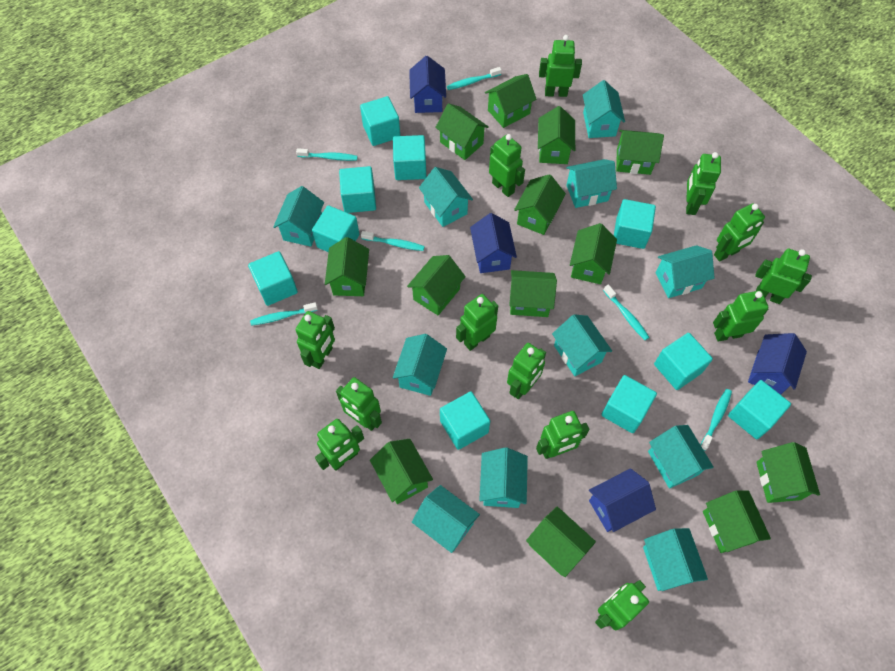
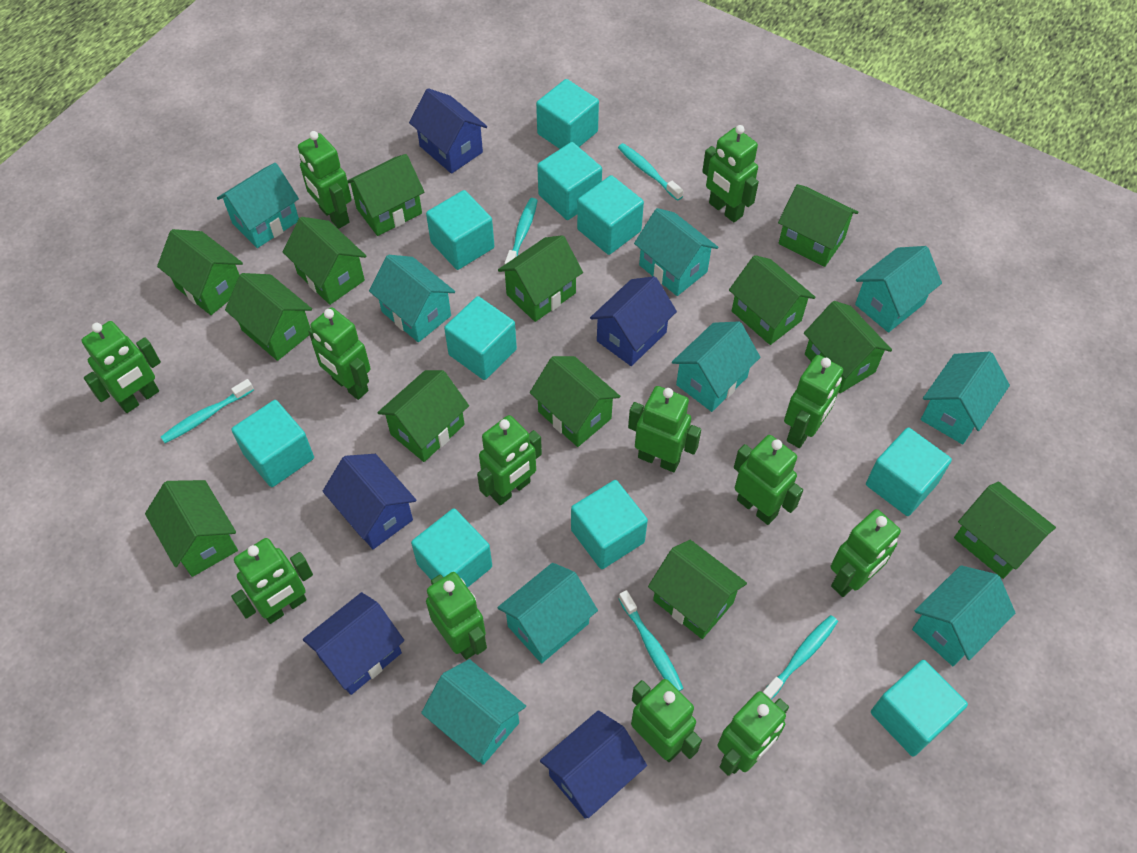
blue house: 4 -> 5
turquoise house: 11 -> 9
turquoise toothbrush: 6 -> 5

